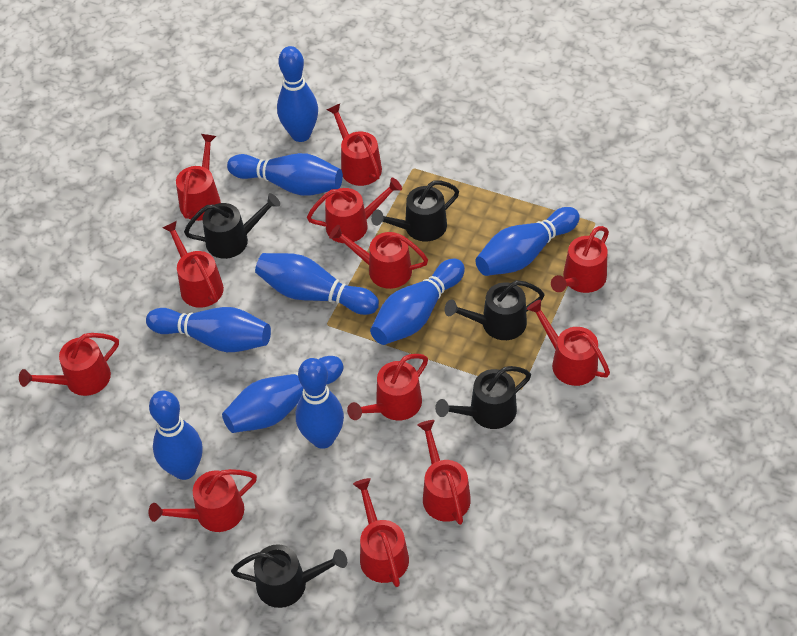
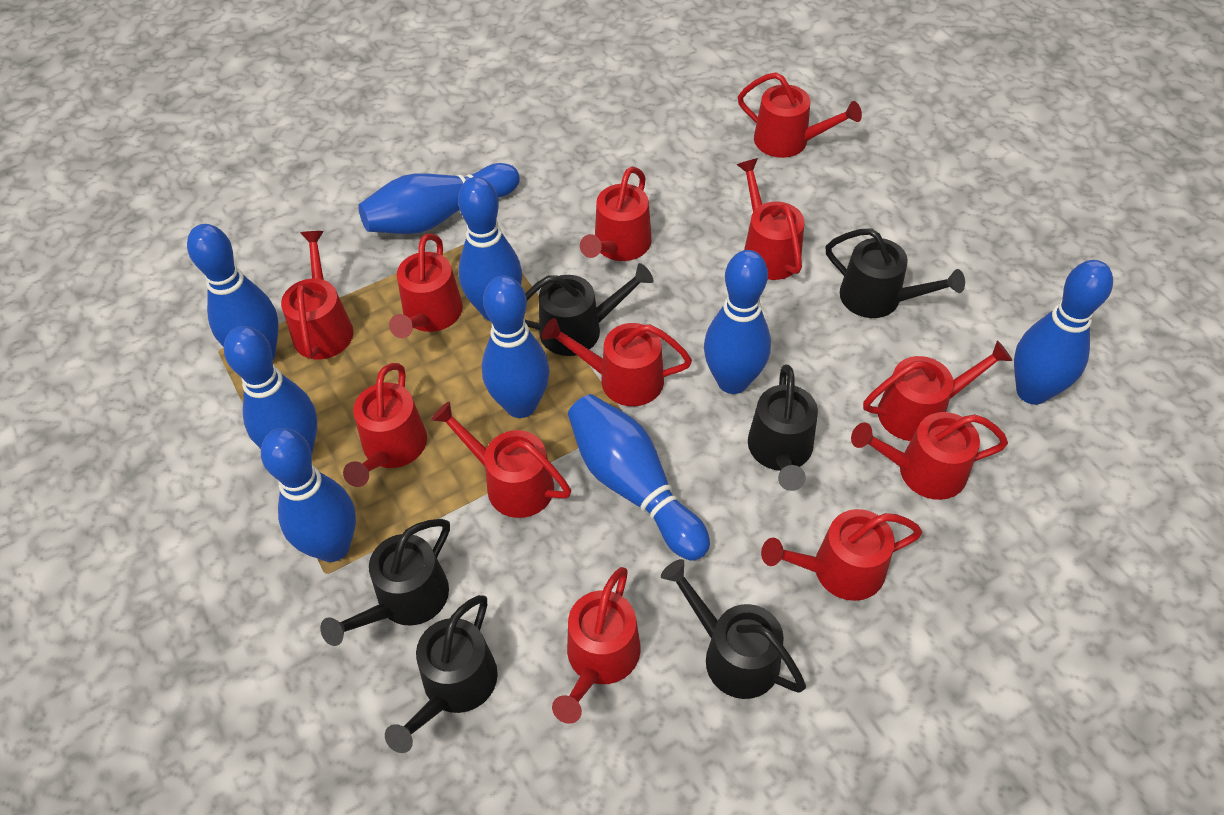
black watering can: 5 -> 6

